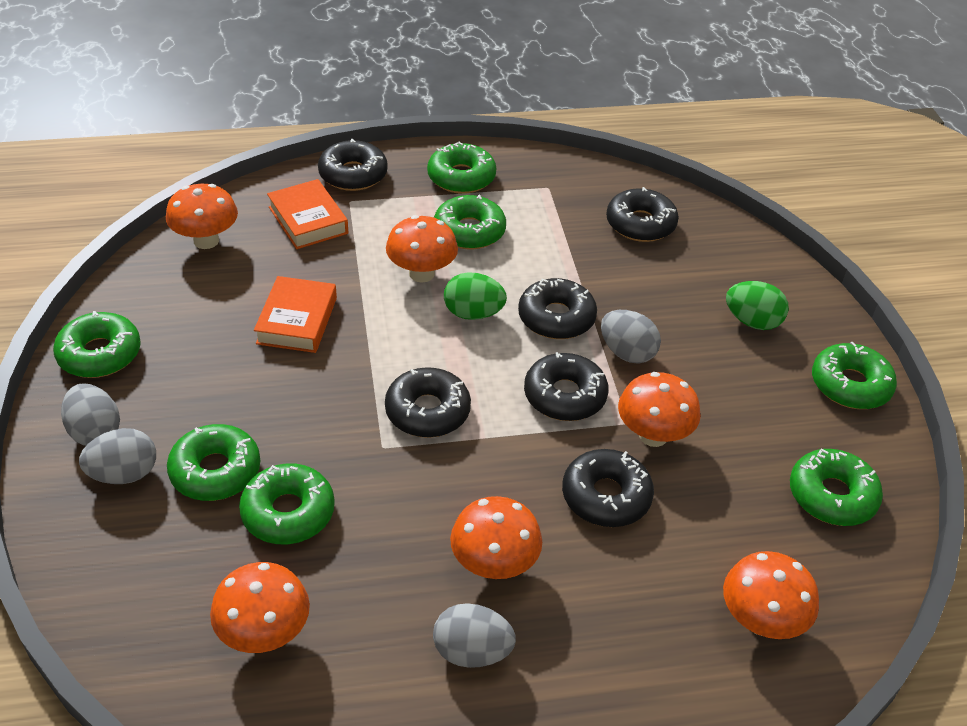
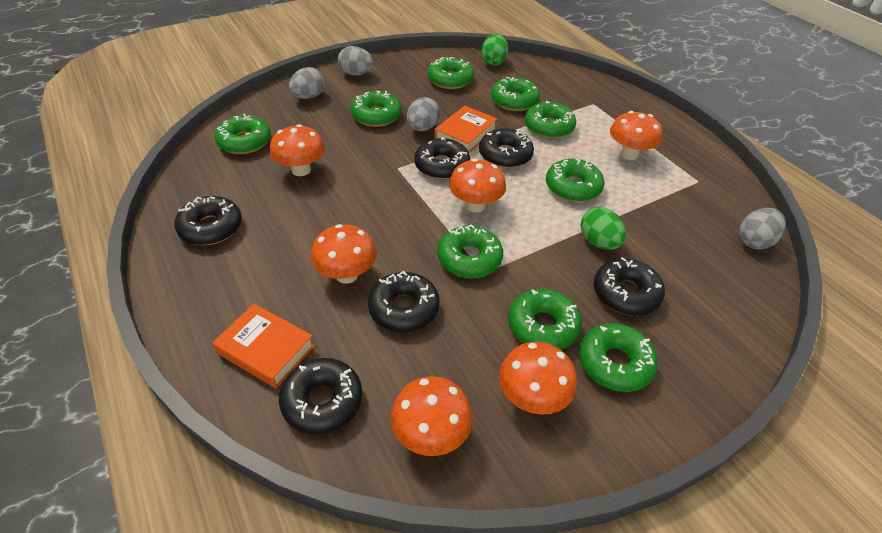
green donut: 7 -> 9

